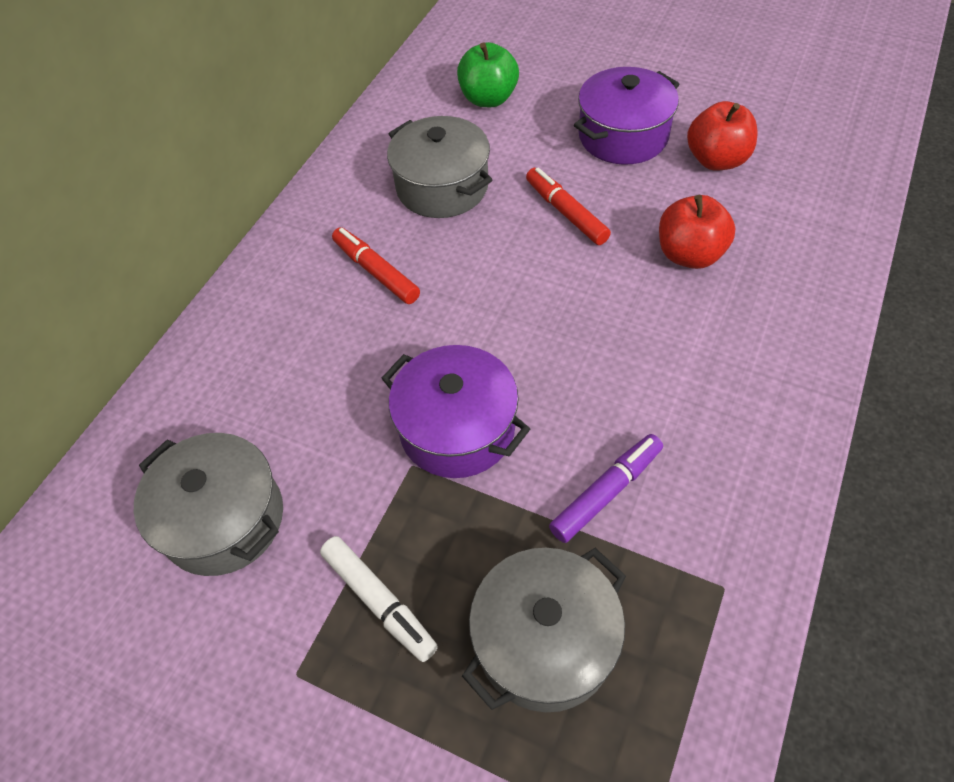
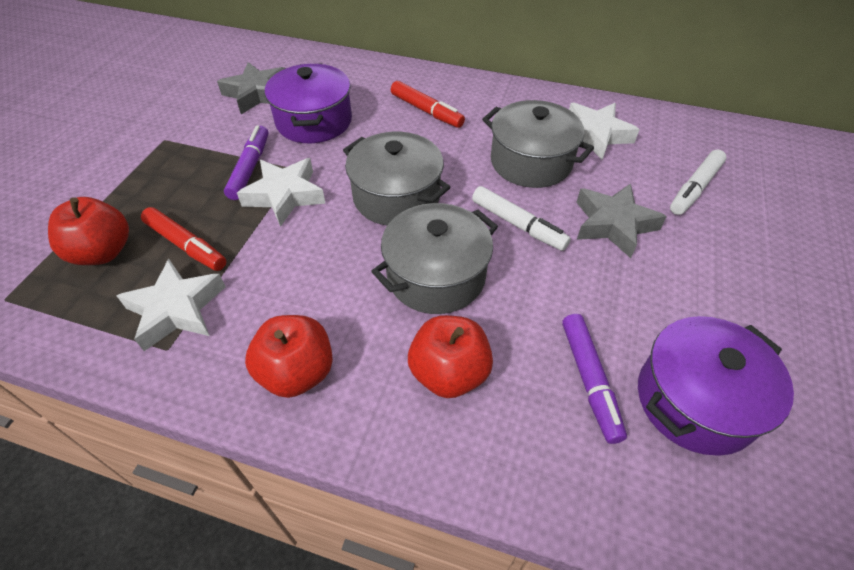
green apple: 1 -> 0
grey star: 0 -> 2
purple marker: 1 -> 2
red apple: 2 -> 3
white marker: 1 -> 2
white star: 0 -> 3

